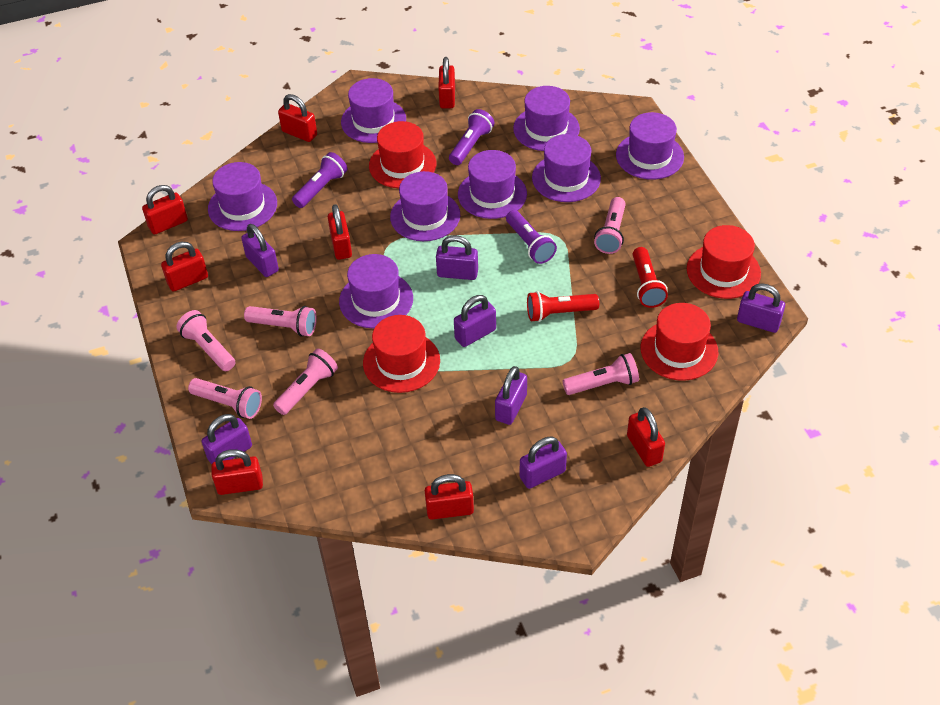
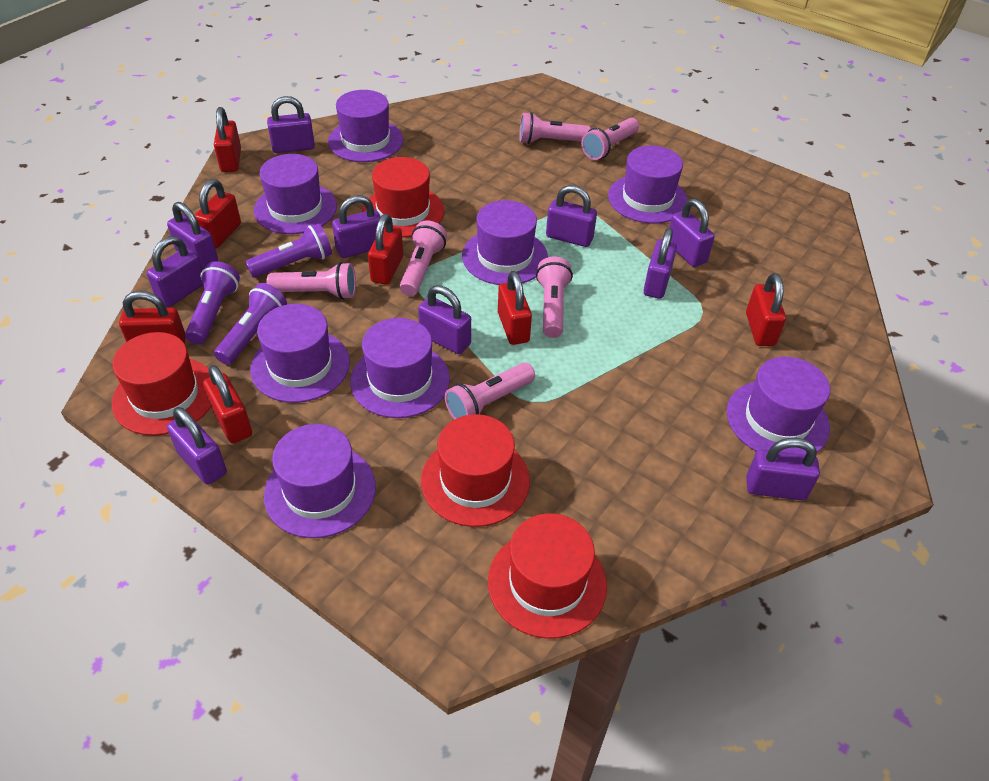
purple padlock: 7 -> 10
red flashlight: 2 -> 0
red padlock: 8 -> 7

